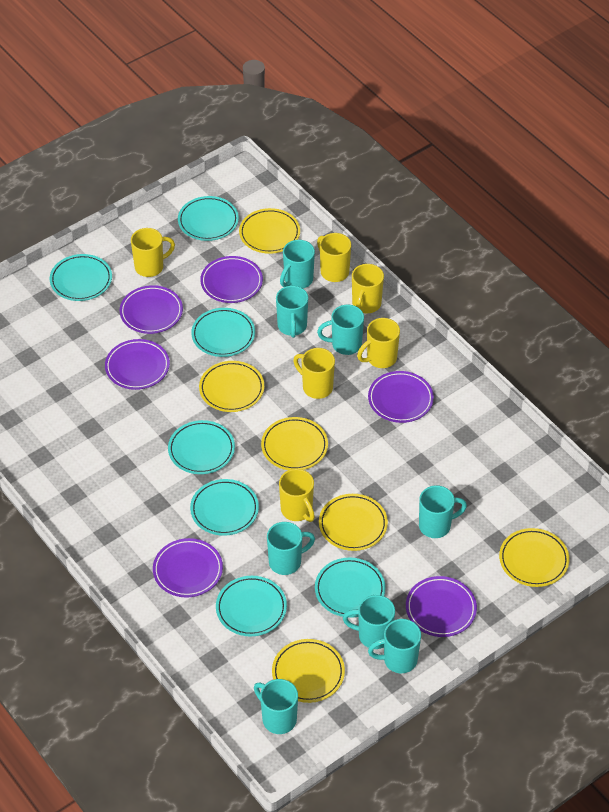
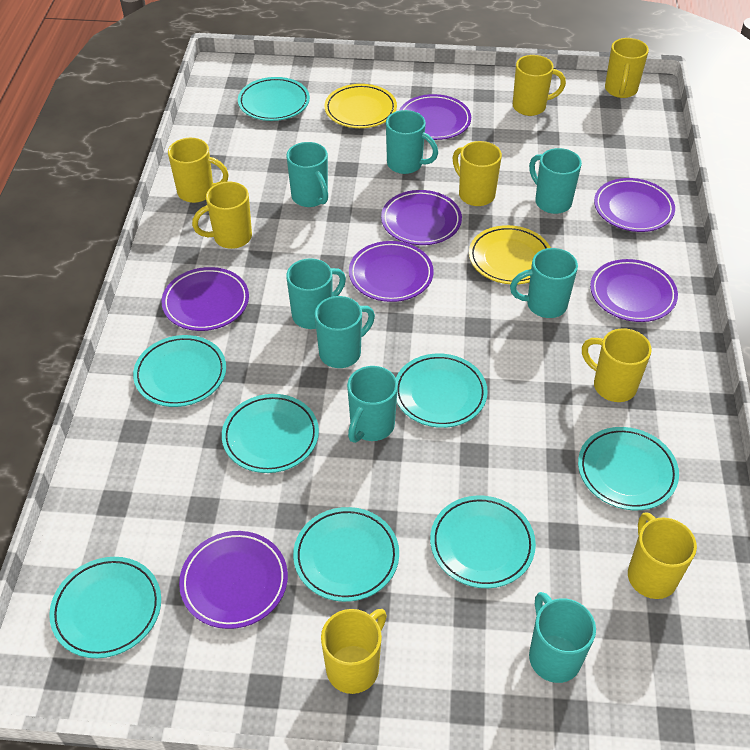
purple plate: 6 -> 7
turquoise plate: 7 -> 8
yellow mug: 6 -> 8
yellow plate: 6 -> 2

